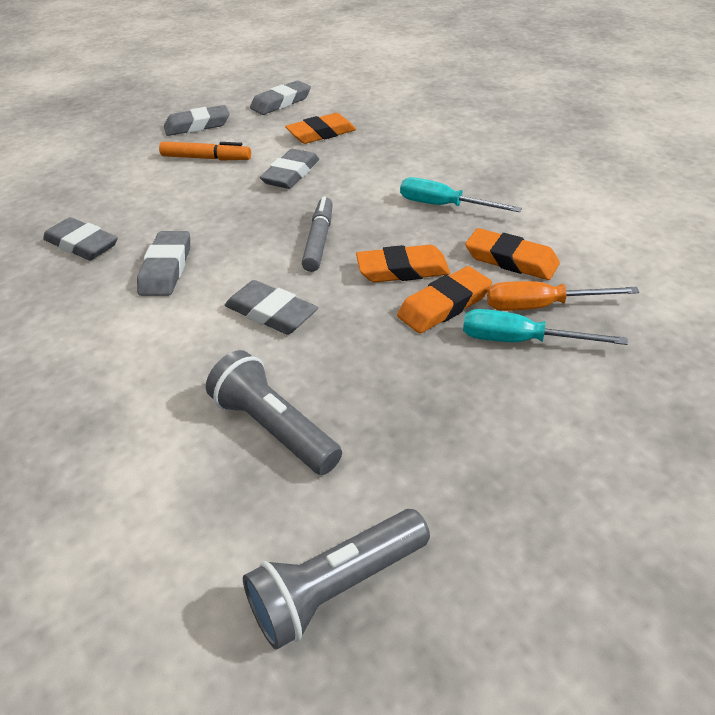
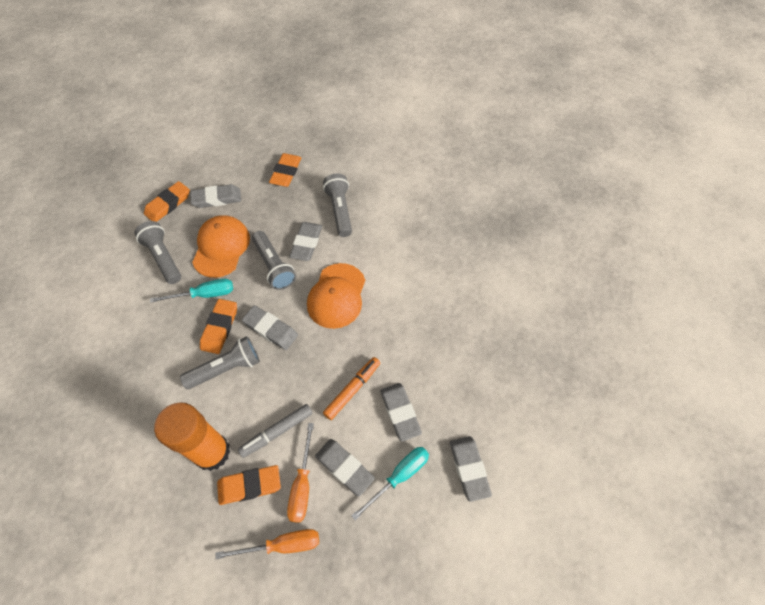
grey flashlight: 2 -> 4
orange cap: 0 -> 2
orange glue stick: 0 -> 1
orange screwdriver: 1 -> 2

